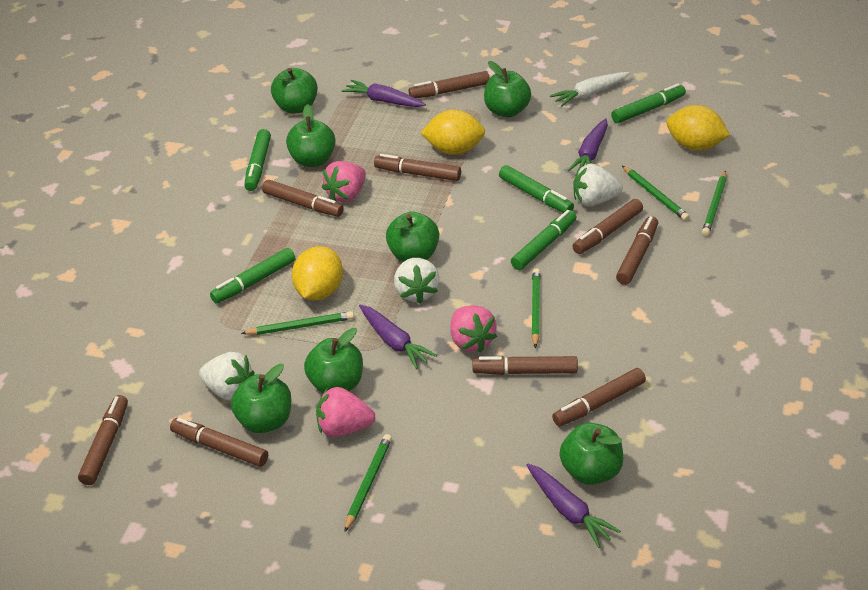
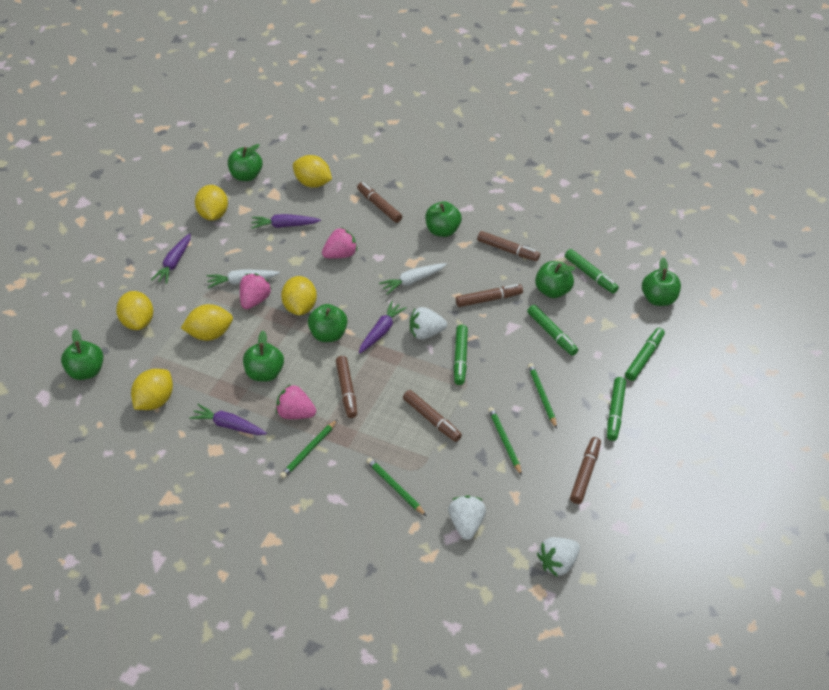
brown marker: 9 -> 6
green pencil: 5 -> 4
white carrot: 1 -> 2
yellow lemon: 3 -> 6

